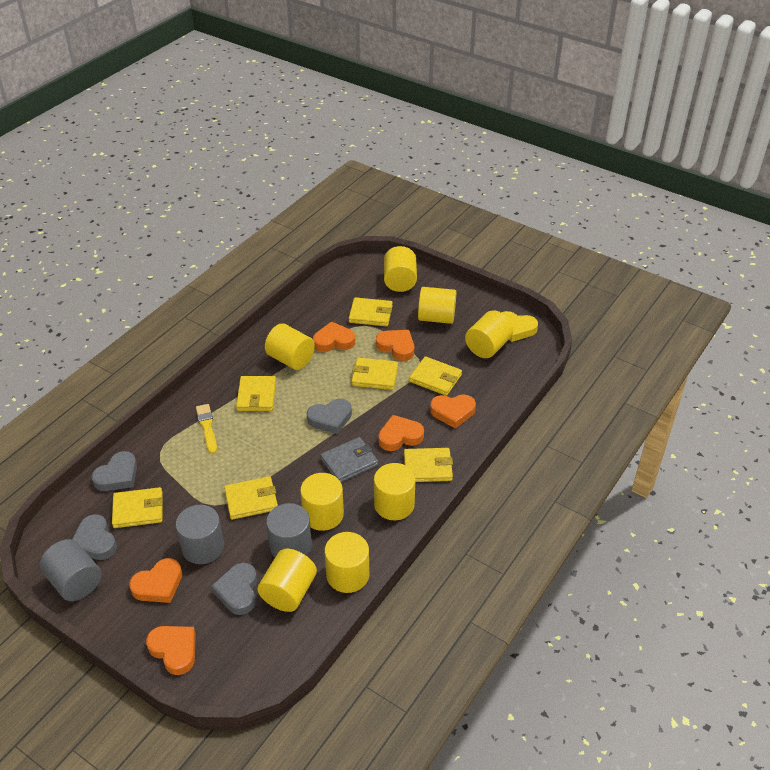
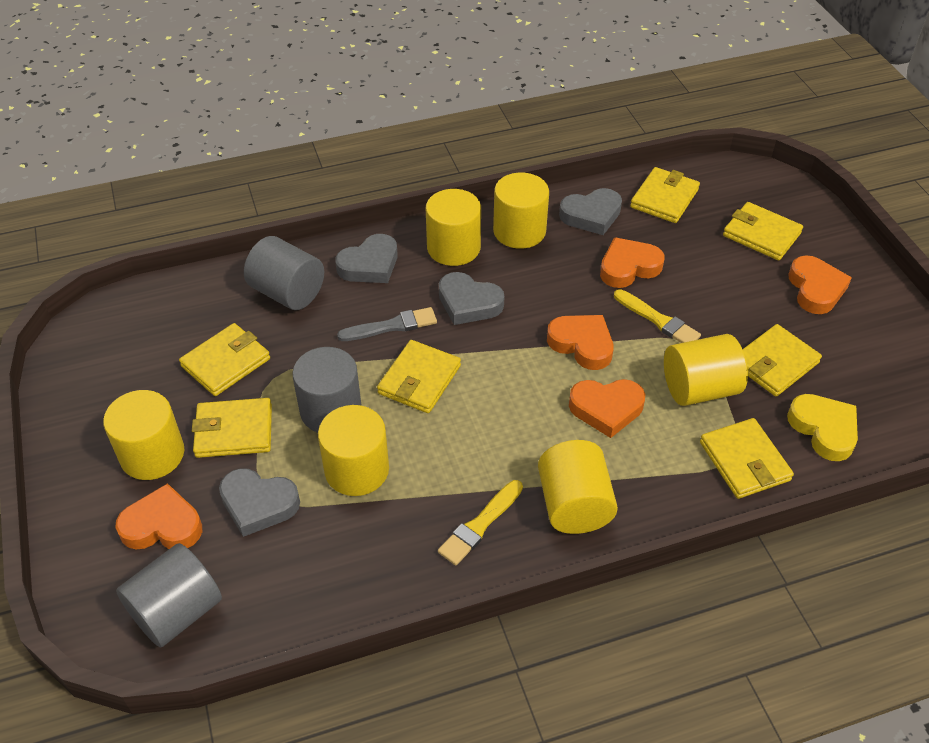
grey brush: 0 -> 1
grey wallet: 1 -> 0
orange heart: 6 -> 5
yellow brush: 1 -> 2
yellow cylinder: 8 -> 6

